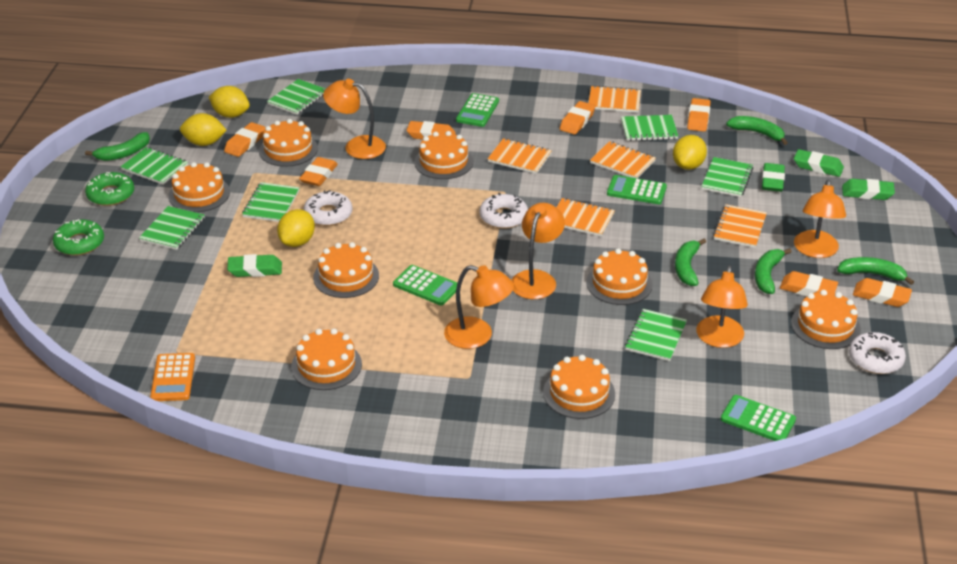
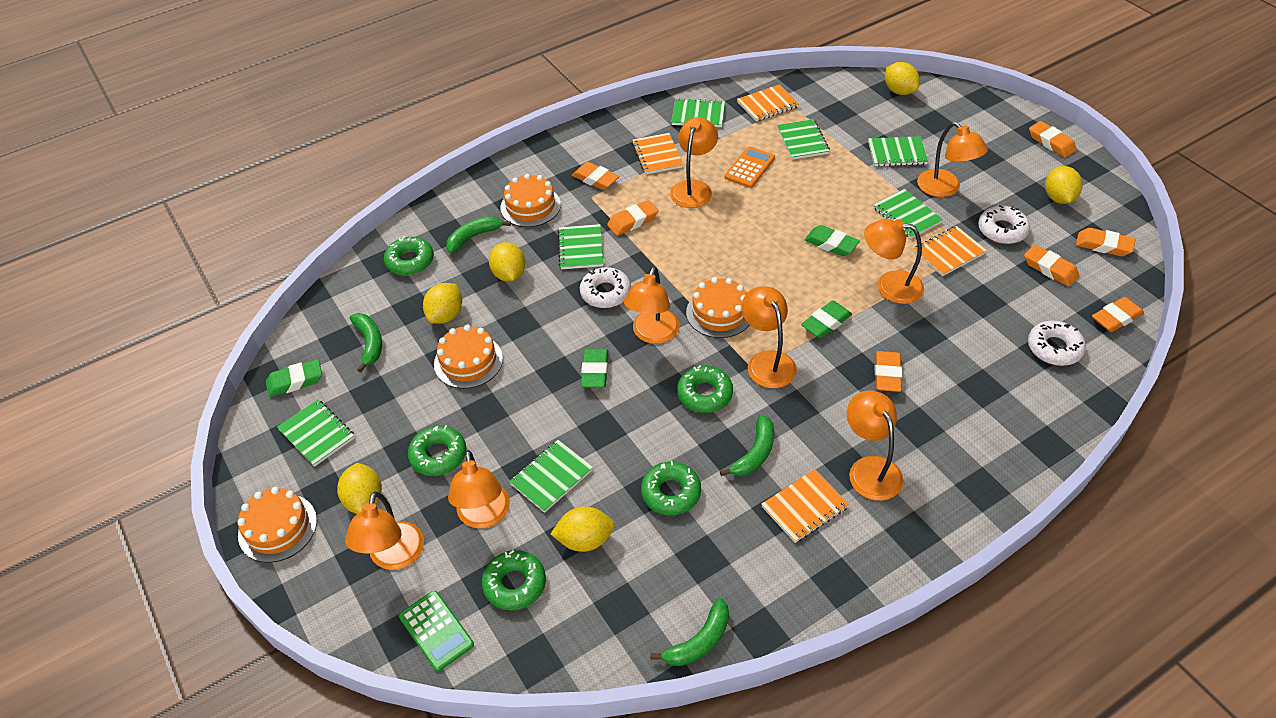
green banana: 5 -> 4
green calculator: 4 -> 1
green donut: 2 -> 5
orange cake: 8 -> 4
orange lamp: 5 -> 8
orange notebook: 5 -> 4
yellow lemon: 4 -> 6

